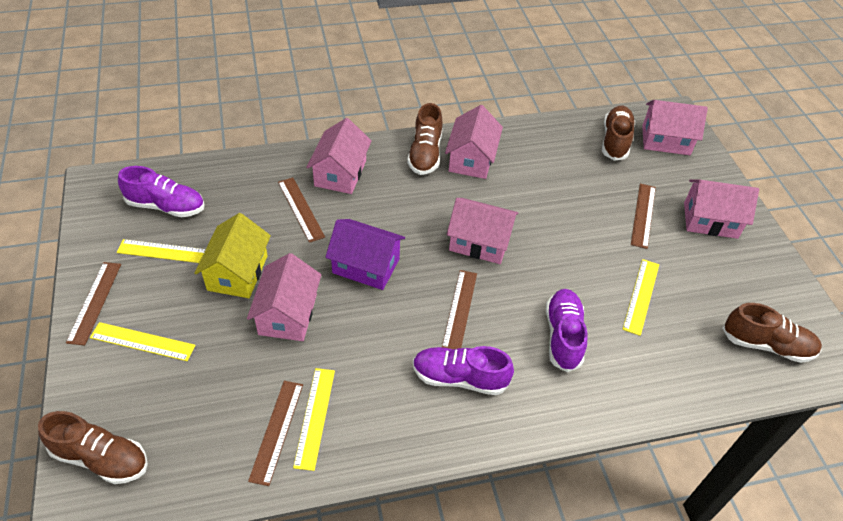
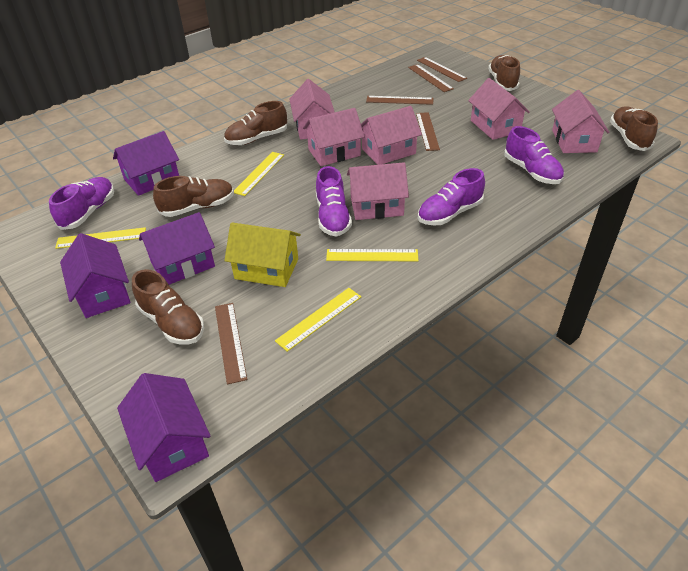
brown shoe: 4 -> 5
purple house: 1 -> 4
purple shoe: 3 -> 4

